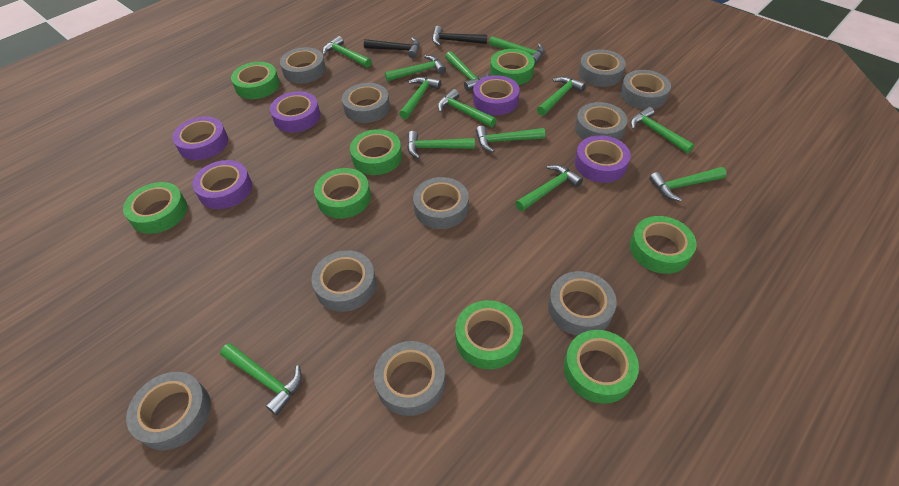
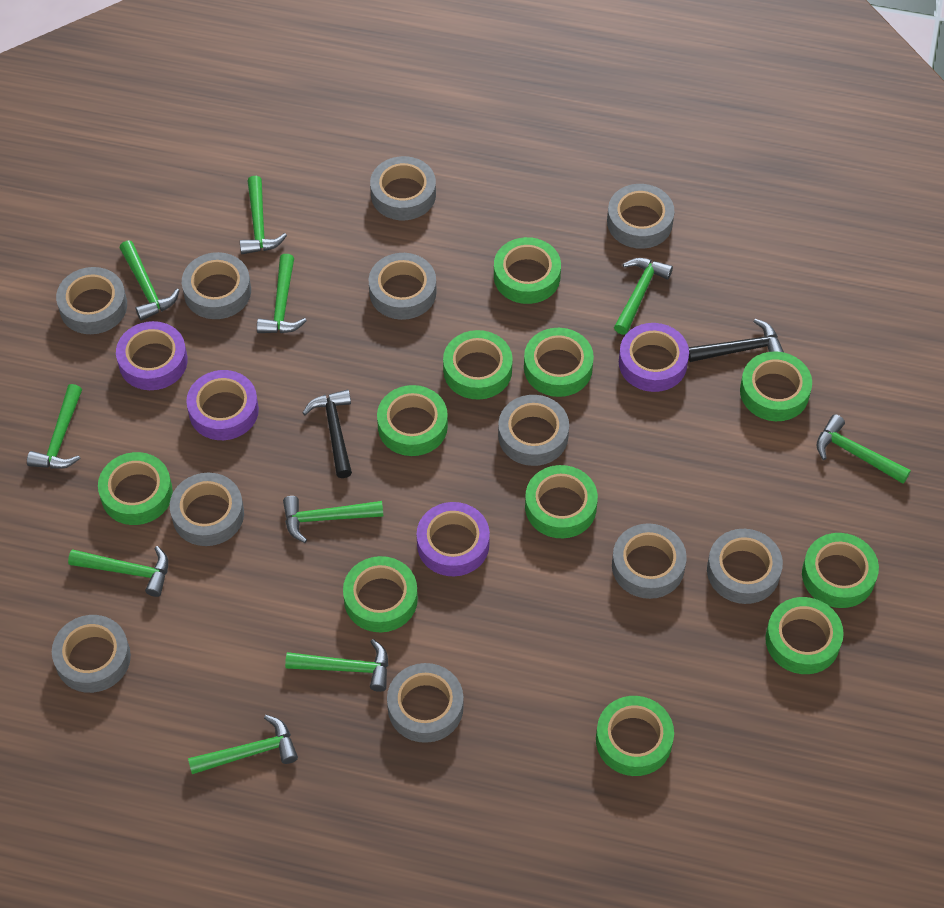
green hammer: 13 -> 10
green tape: 8 -> 11
grey tape: 10 -> 11
purple tape: 5 -> 4

